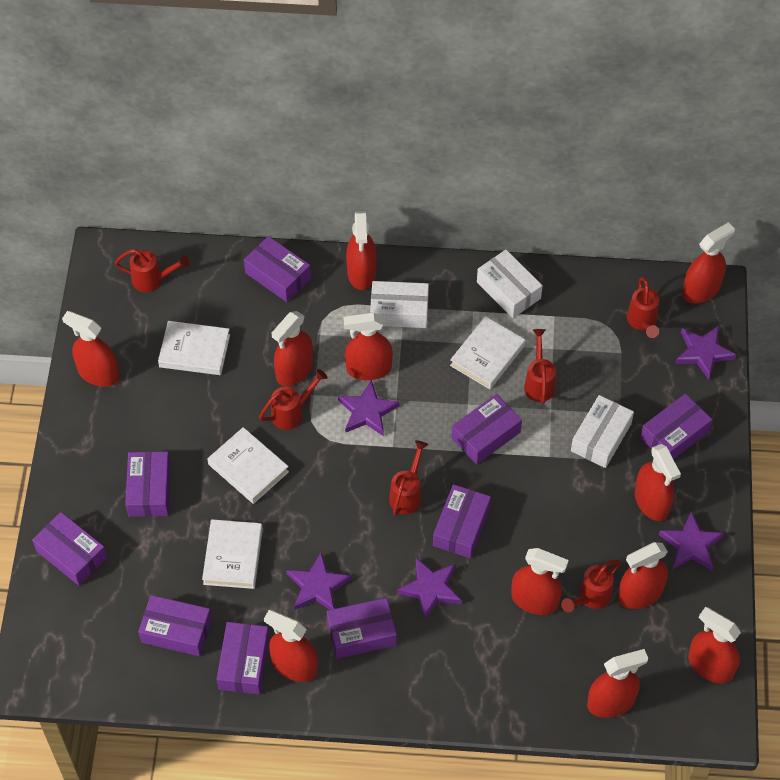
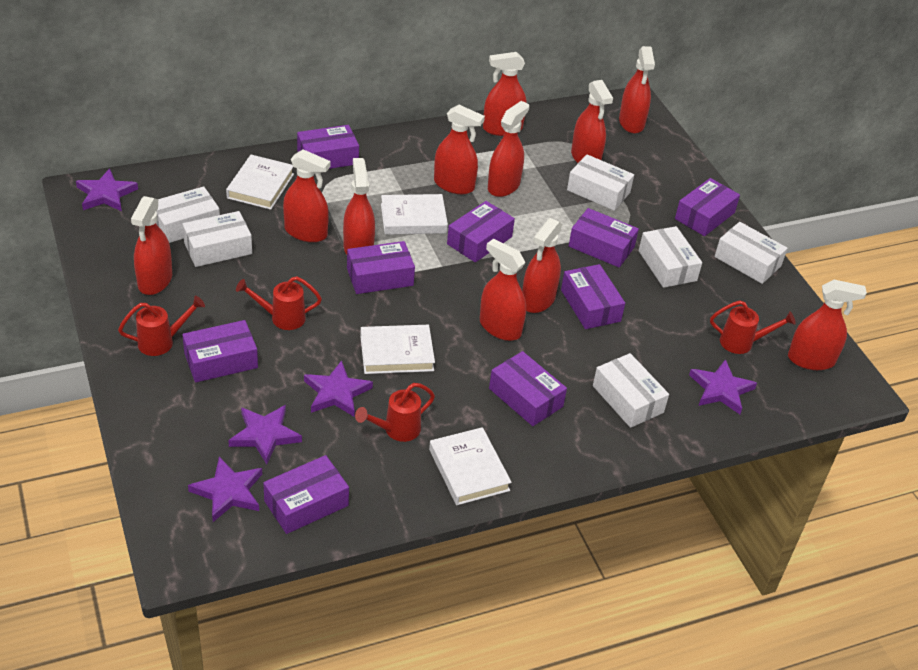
red watering can: 6 -> 4
white box: 3 -> 6

